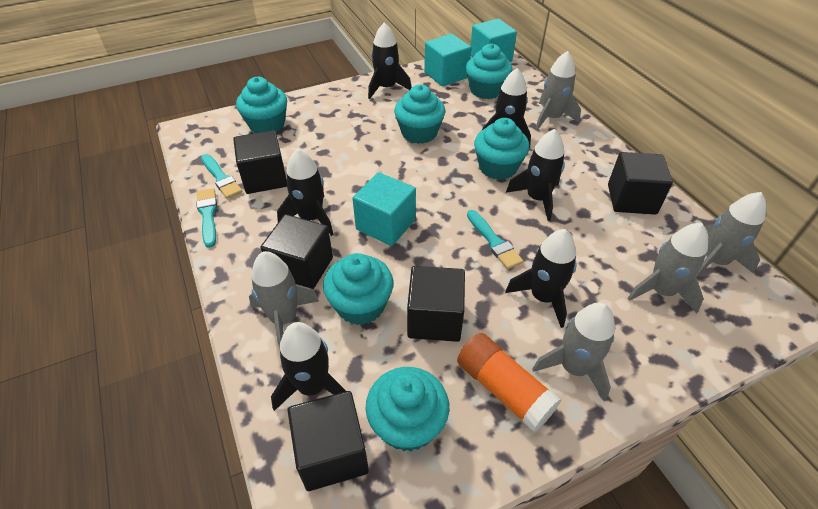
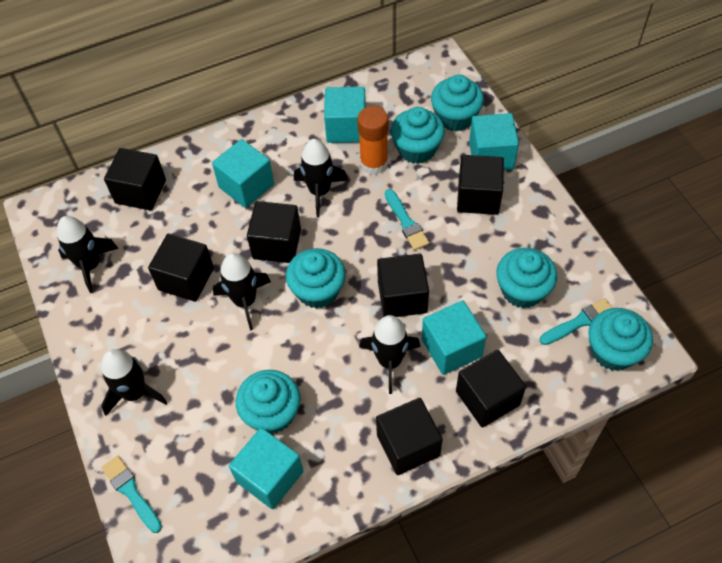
black cube: 5 -> 7
black rocket: 6 -> 5
grey rocket: 5 -> 0
turquoise cube: 3 -> 5

